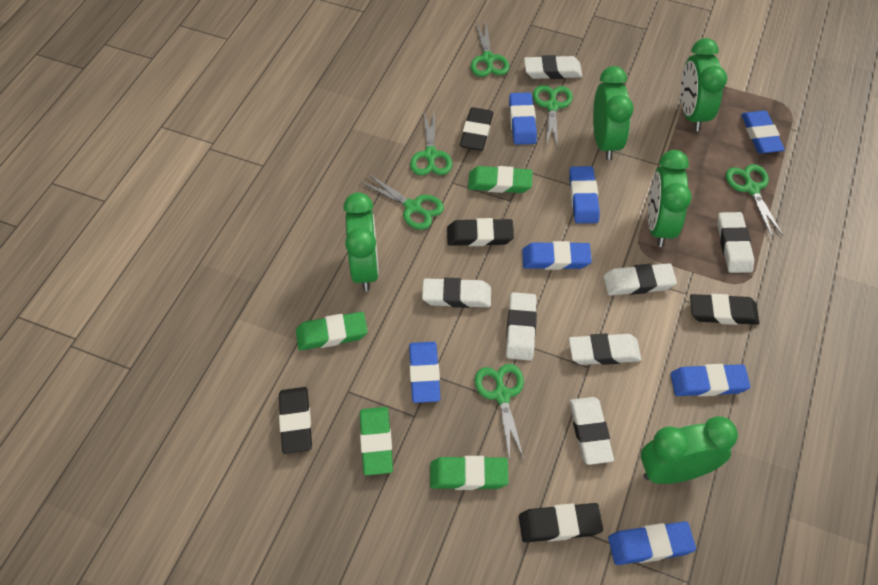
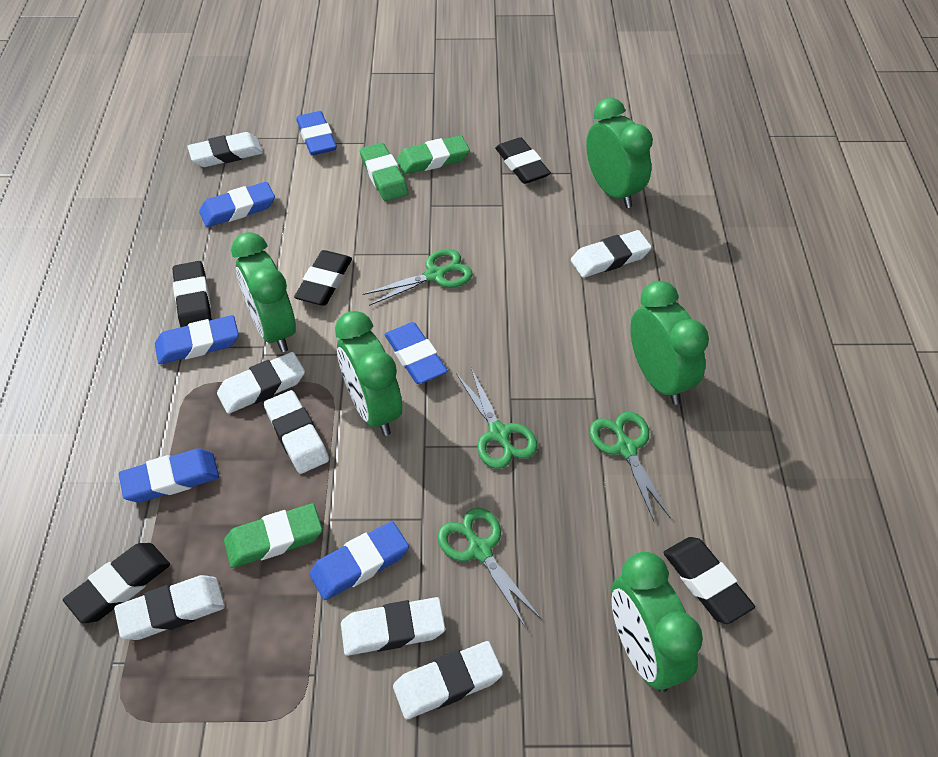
blue eraser: 7 -> 6
green eraser: 4 -> 3
green scissors: 6 -> 4

